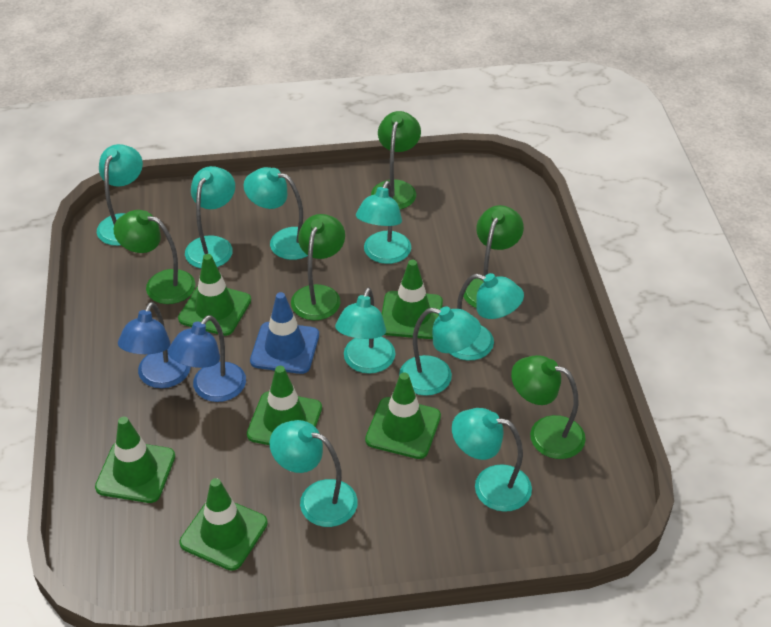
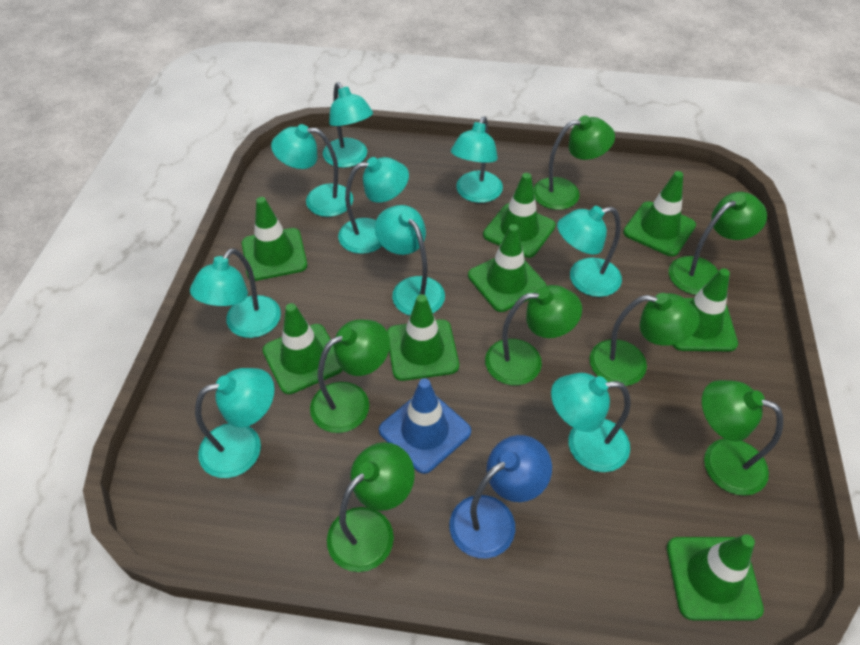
blue lamp: 2 -> 1
green lamp: 5 -> 7
green traffic cone: 6 -> 8

